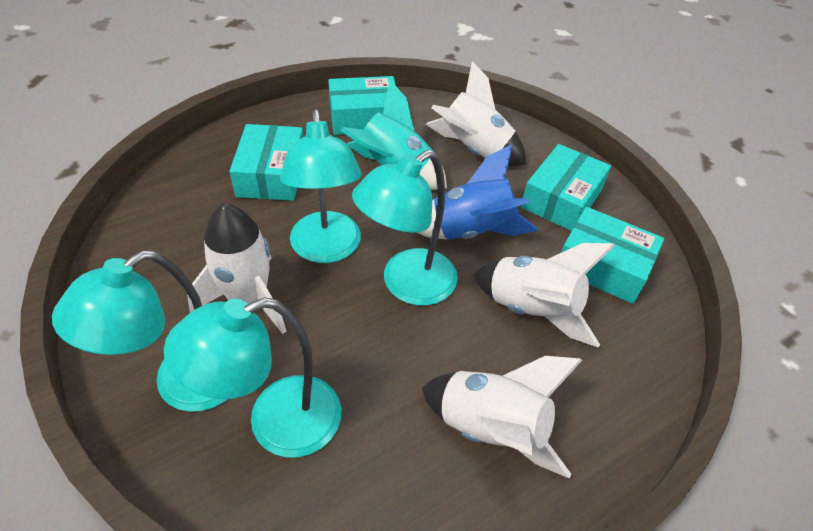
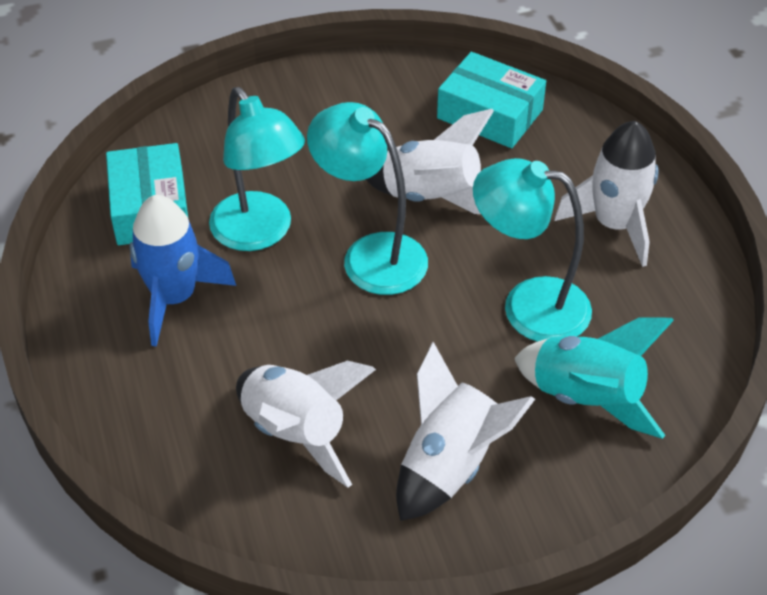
turquoise box: 4 -> 2
turquoise lamp: 4 -> 3

